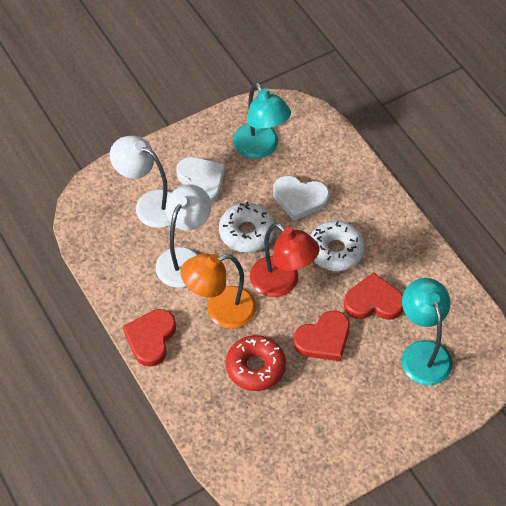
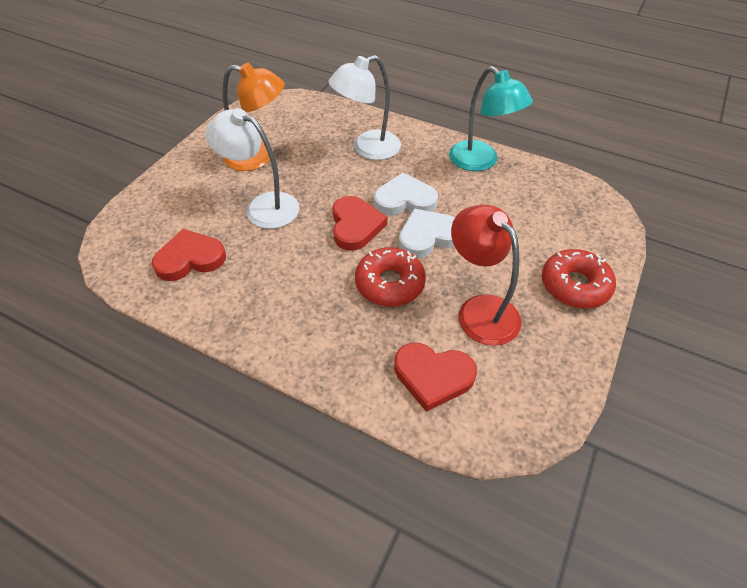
red donut: 1 -> 2
turquoise lamp: 2 -> 1
white donut: 2 -> 0

